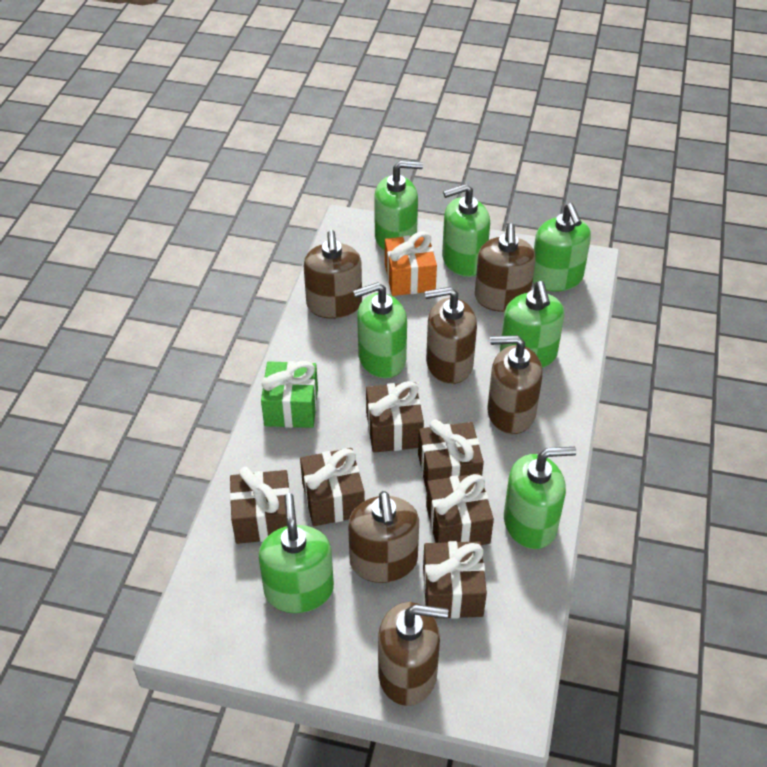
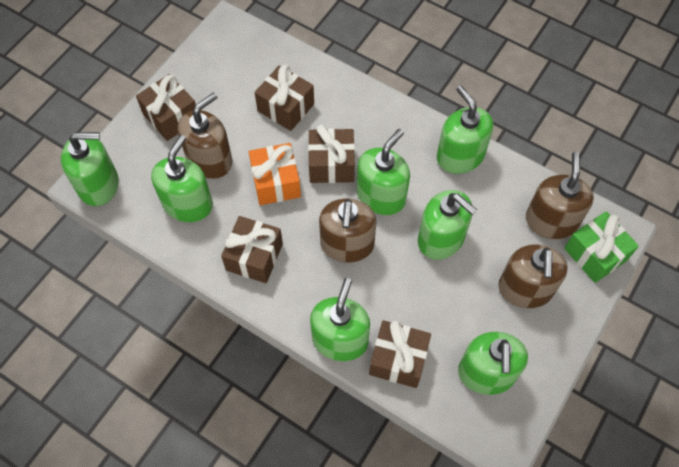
brown gift: 6 -> 5
brown soap dispenser: 6 -> 4

